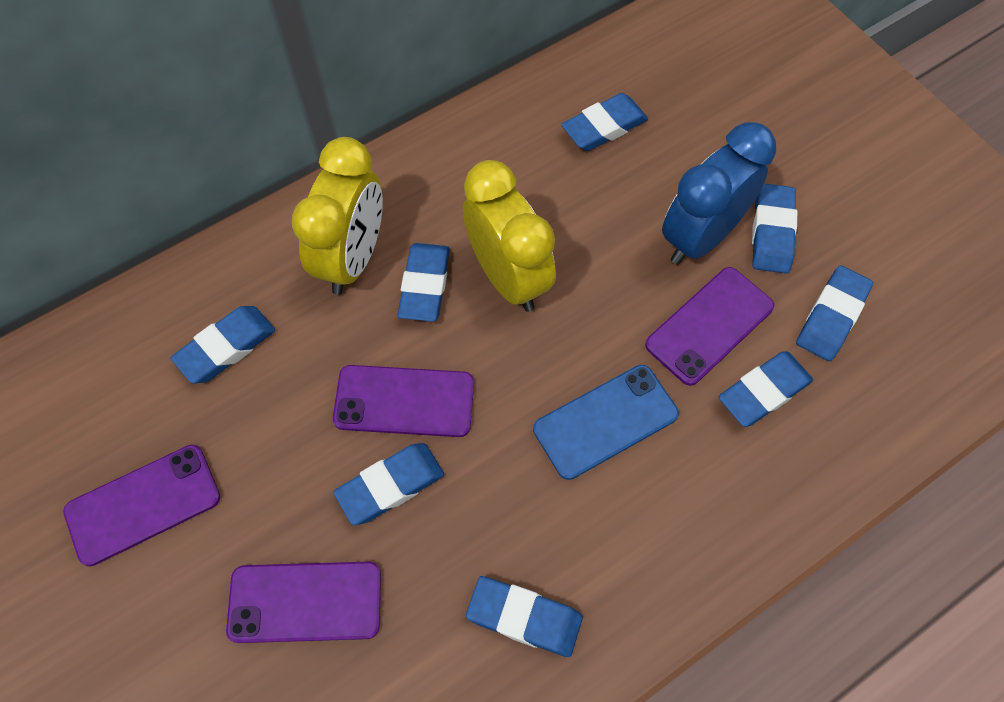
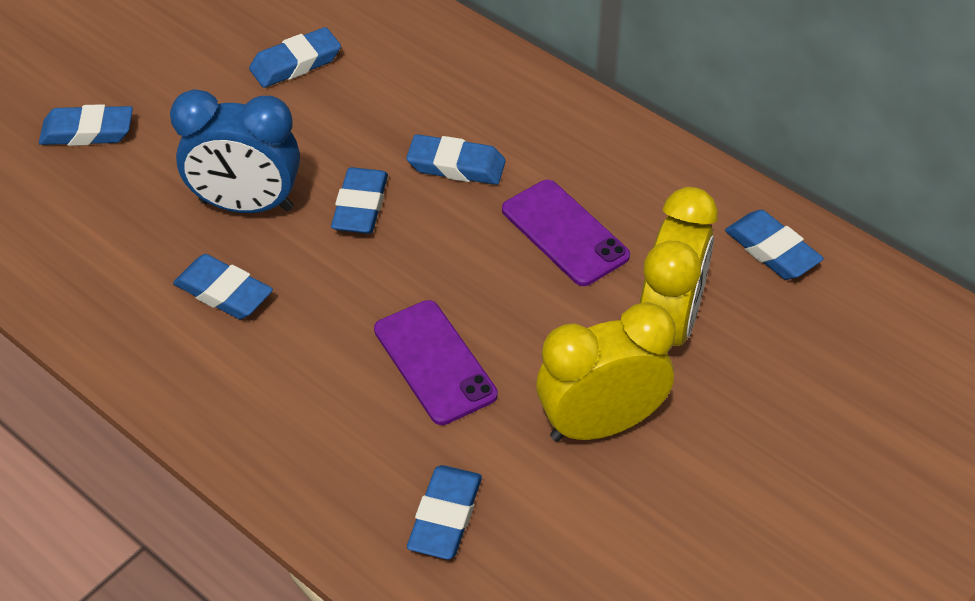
blue eraser: 8 -> 7
blue phone: 1 -> 0
purple phone: 4 -> 2

